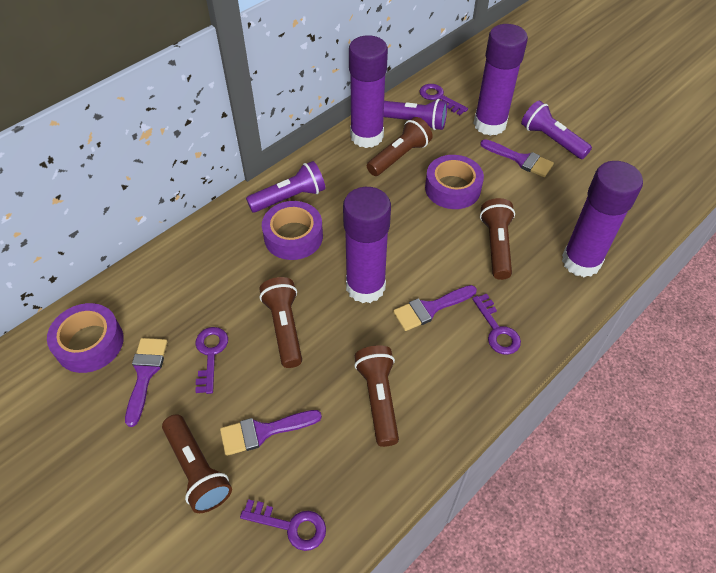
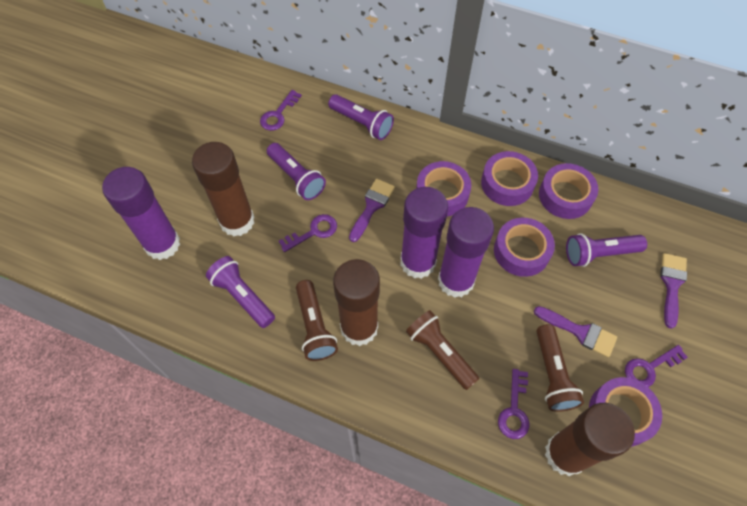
brown flashlight: 5 -> 3
brown glue stick: 0 -> 3
purple brush: 4 -> 3
purple flashlight: 3 -> 4
purple glue stick: 4 -> 3
purple tape: 3 -> 5

